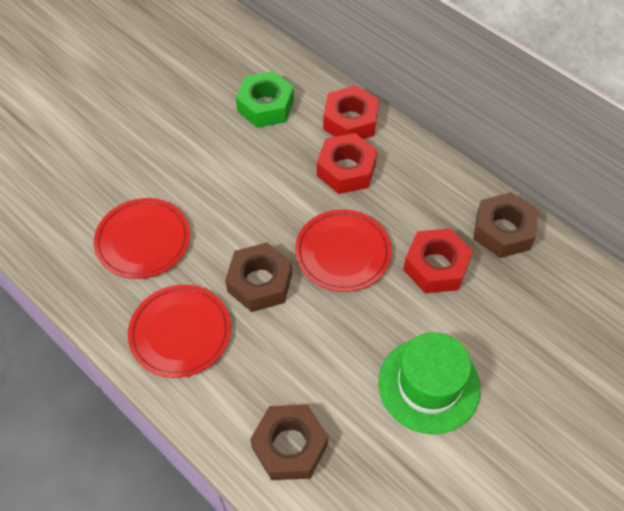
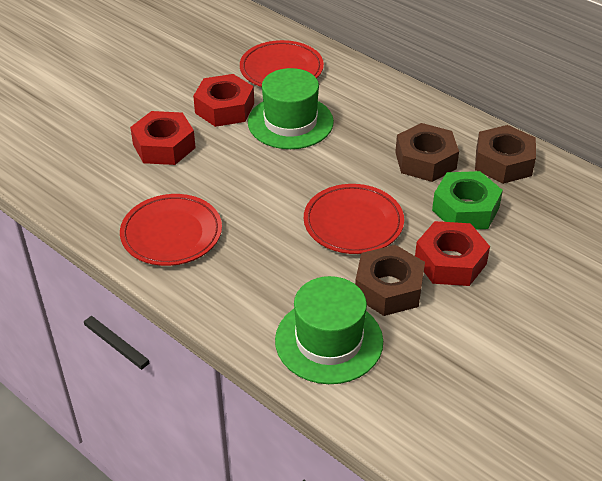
green hat: 1 -> 2

